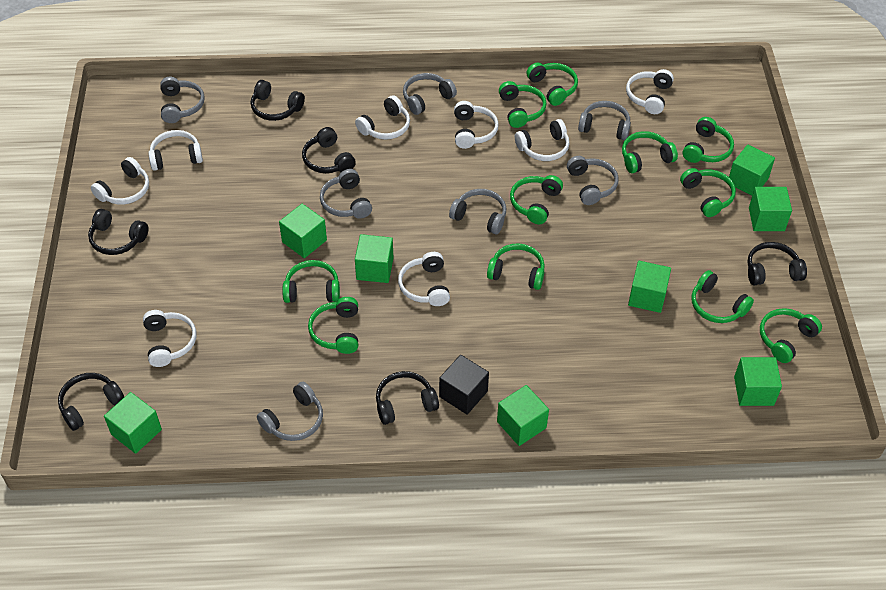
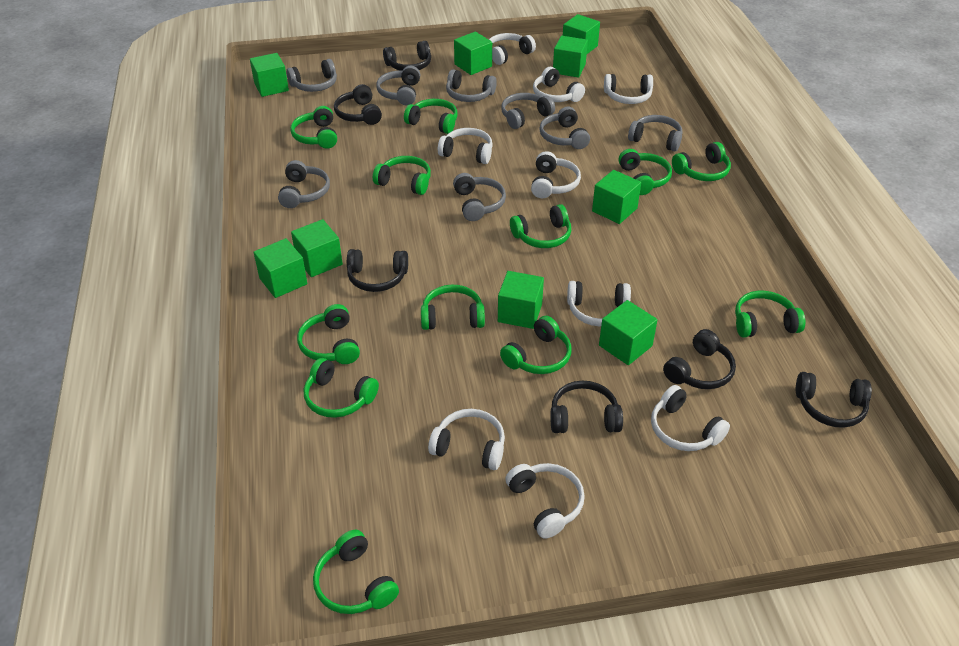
black cube: 1 -> 0
green cube: 8 -> 9
green headphones: 11 -> 12
grey headphones: 7 -> 8
white headphones: 8 -> 9

